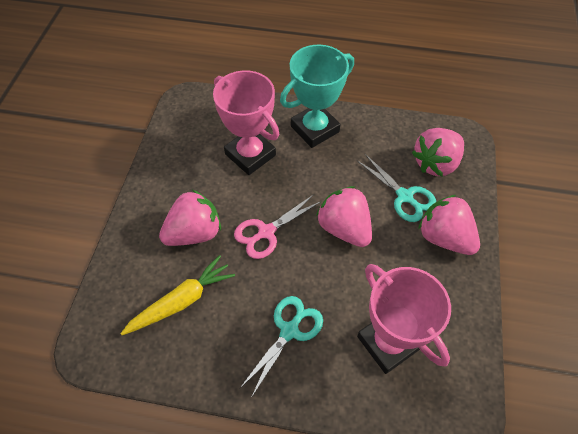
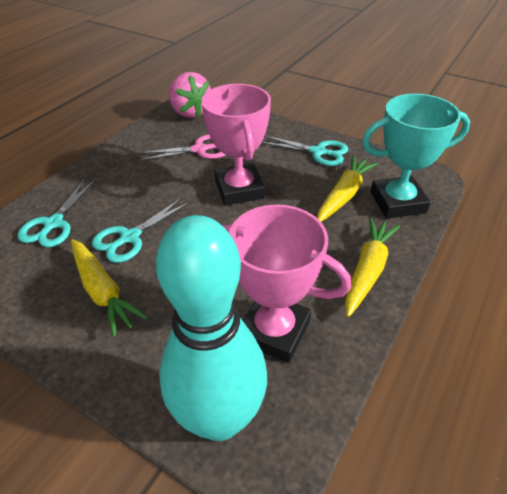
pink strawberry: 4 -> 1
turquoise bowling pin: 0 -> 1
turquoise scissors: 2 -> 3
yellow carrot: 1 -> 3

